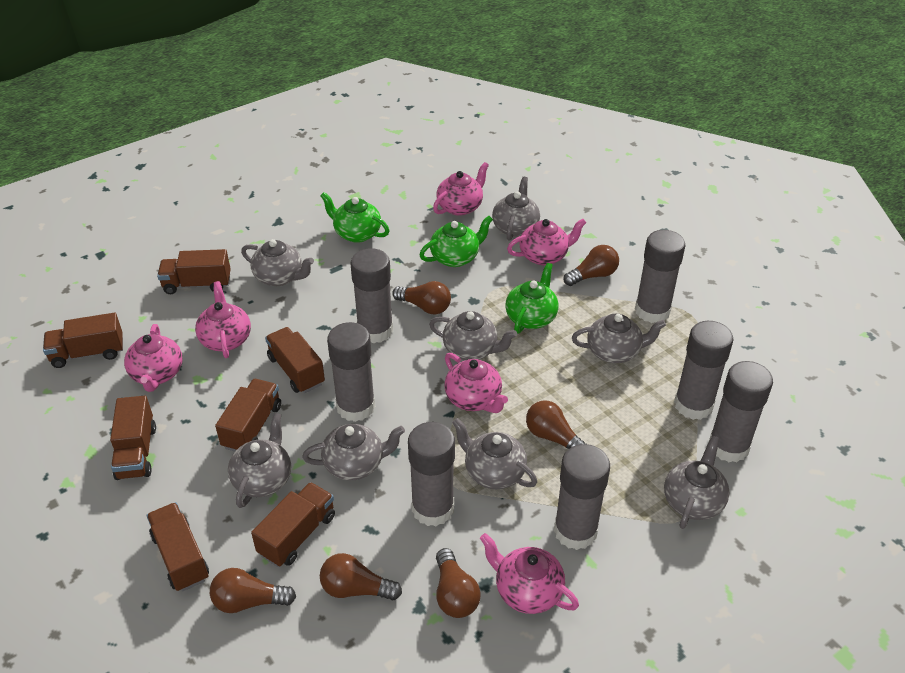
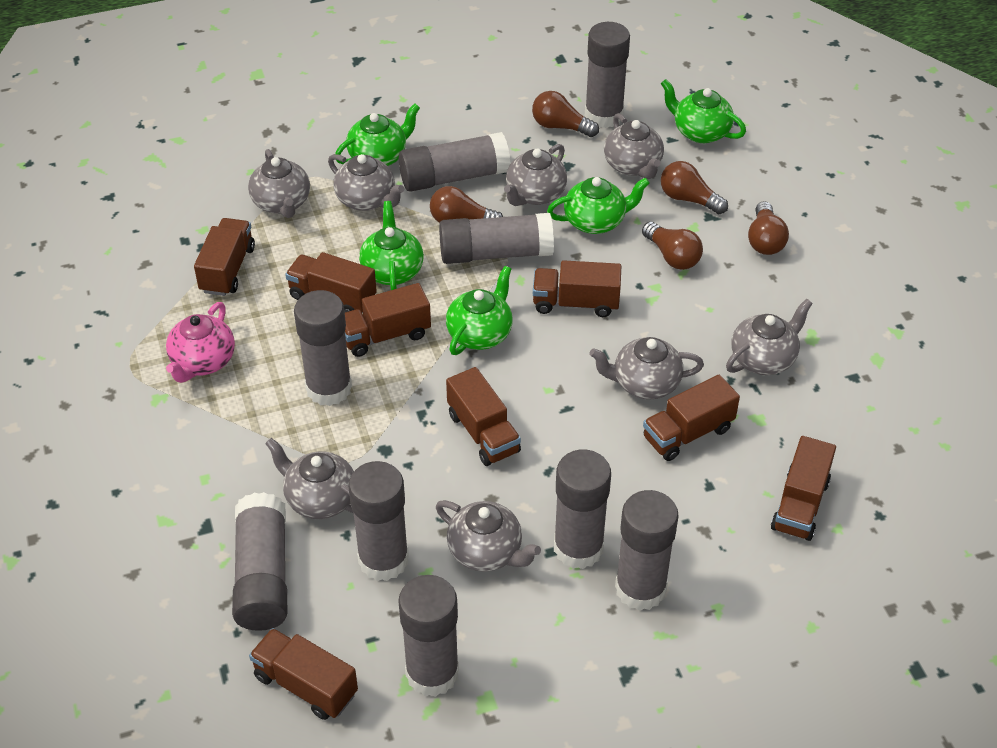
brown light bulb: 6 -> 5
brown truck: 7 -> 8
green teapot: 3 -> 5
grey glue stick: 7 -> 9
pink teapot: 6 -> 1

